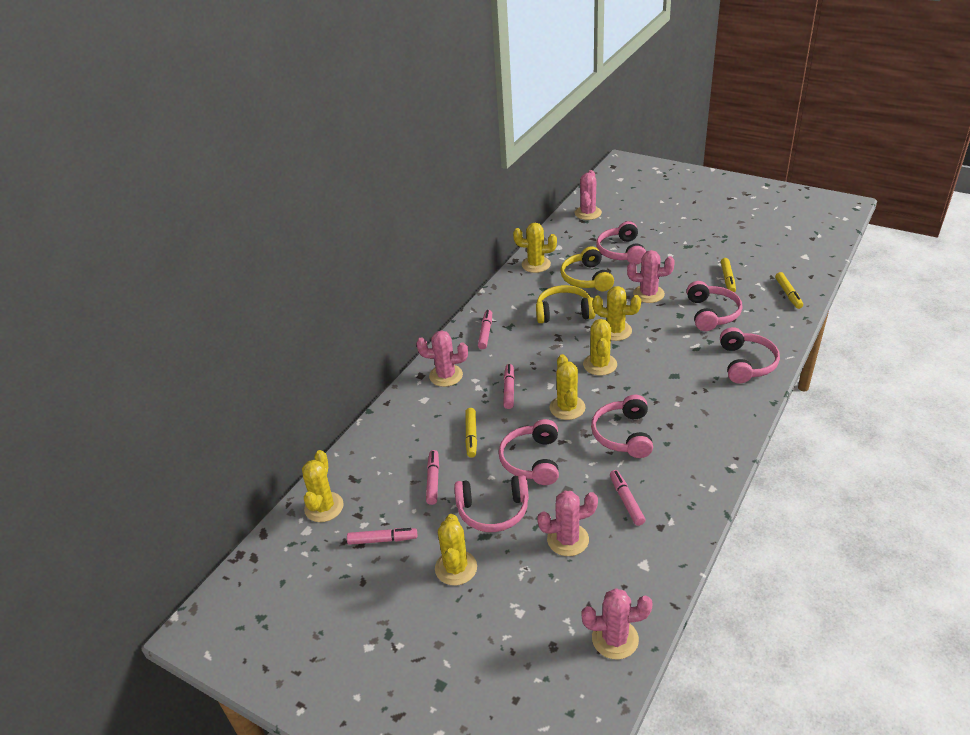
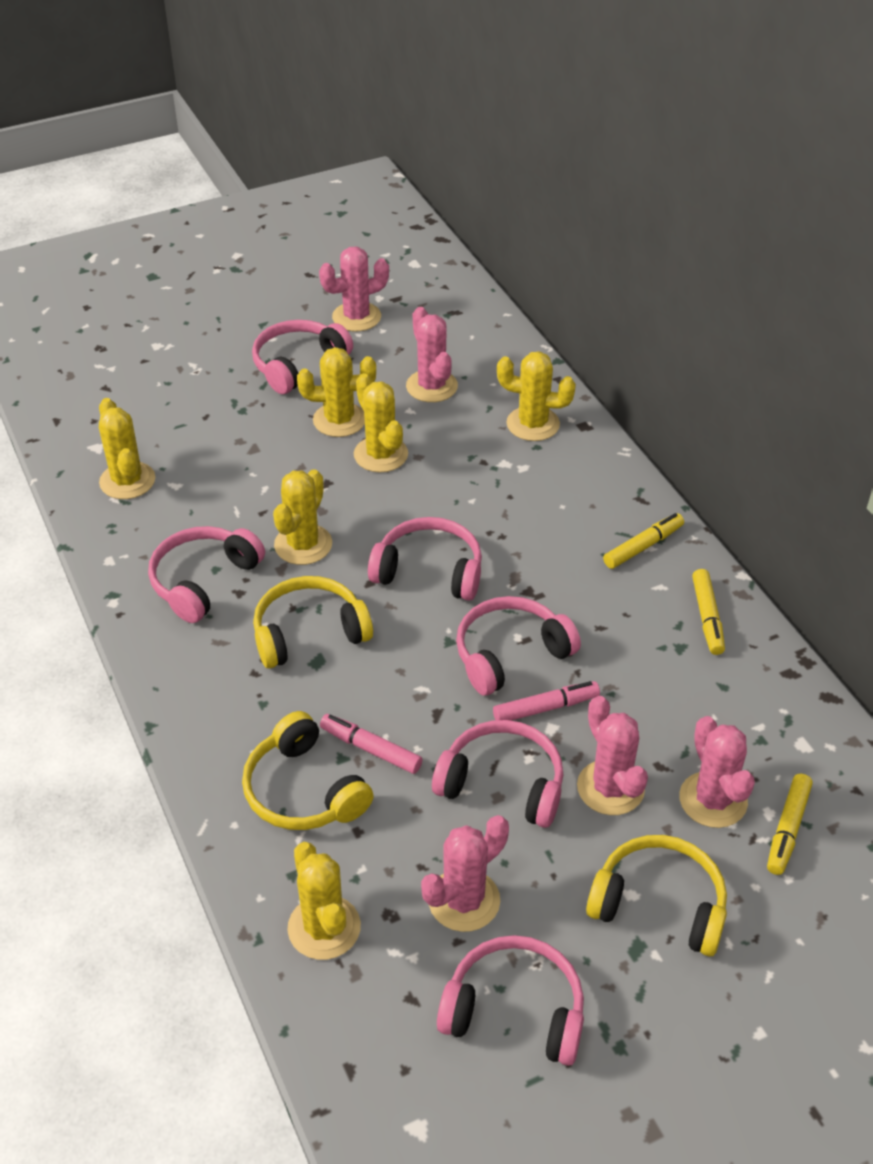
pink marker: 5 -> 2
yellow headphones: 2 -> 3

